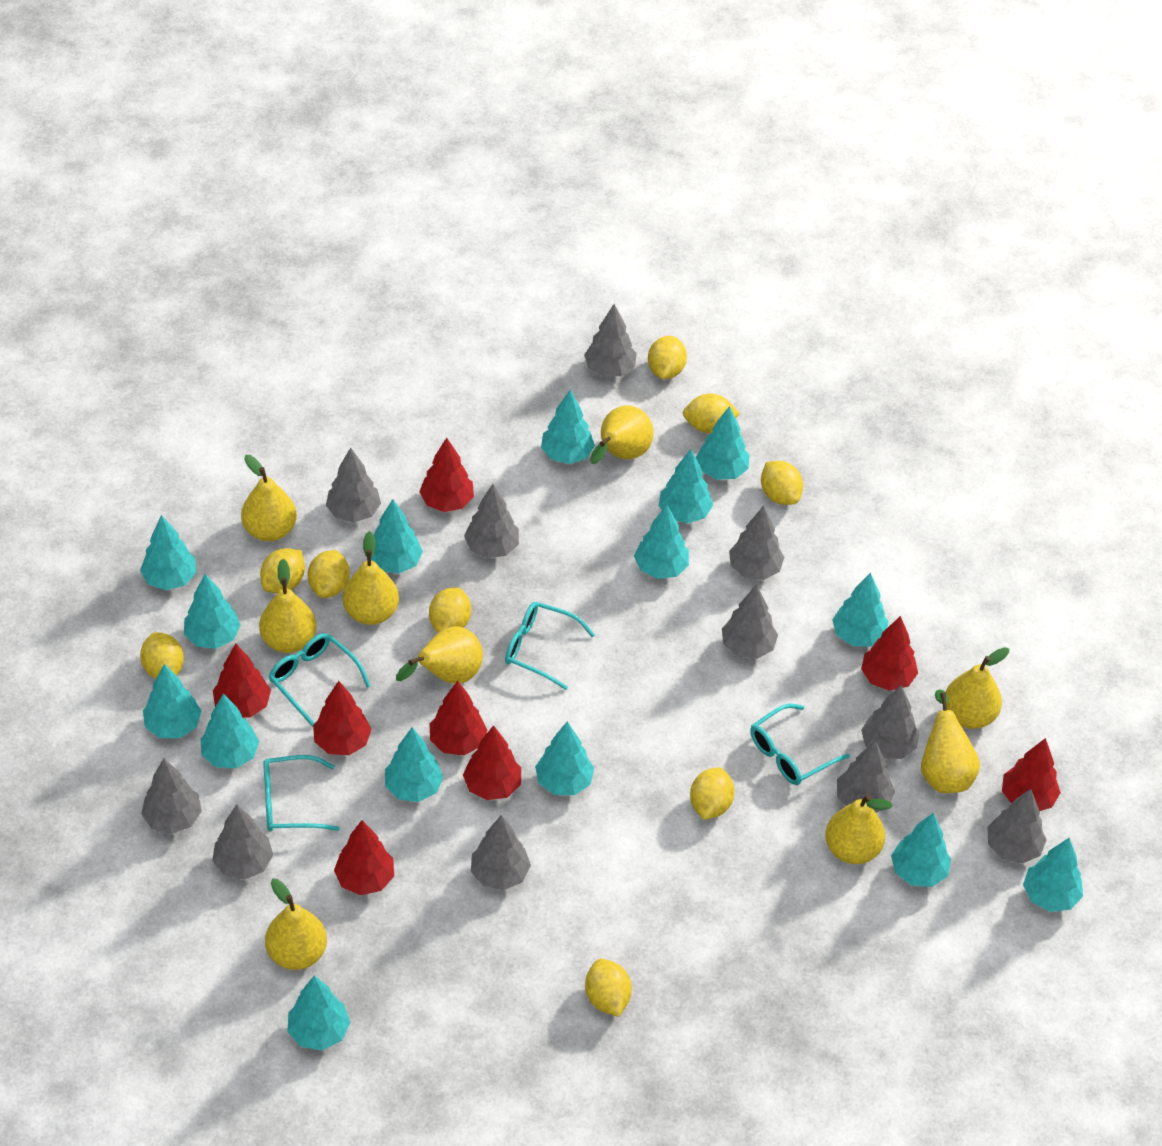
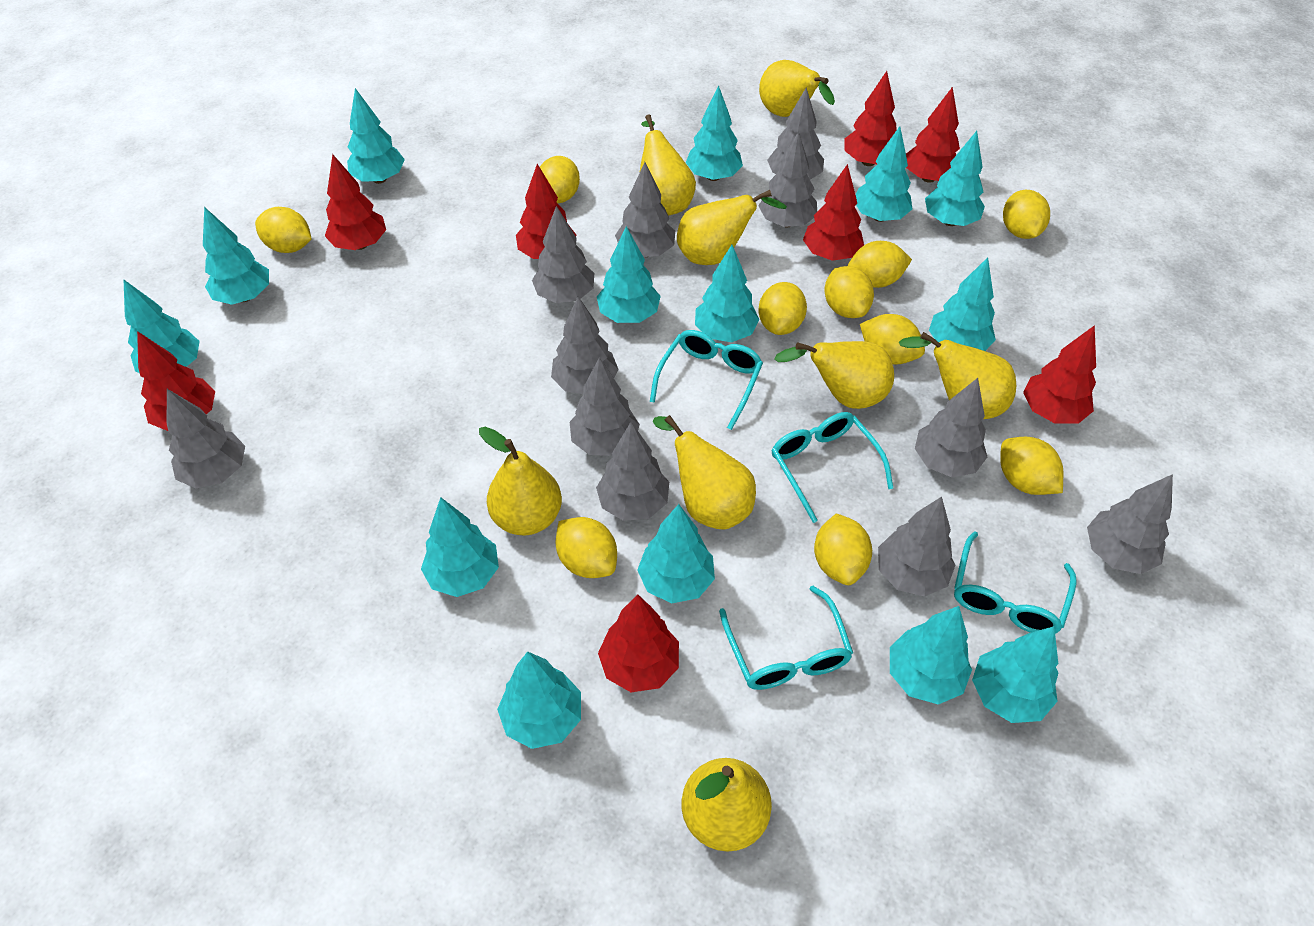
turquoise tree: 15 -> 14
yellow lemon: 9 -> 10
yellow pear: 9 -> 8

